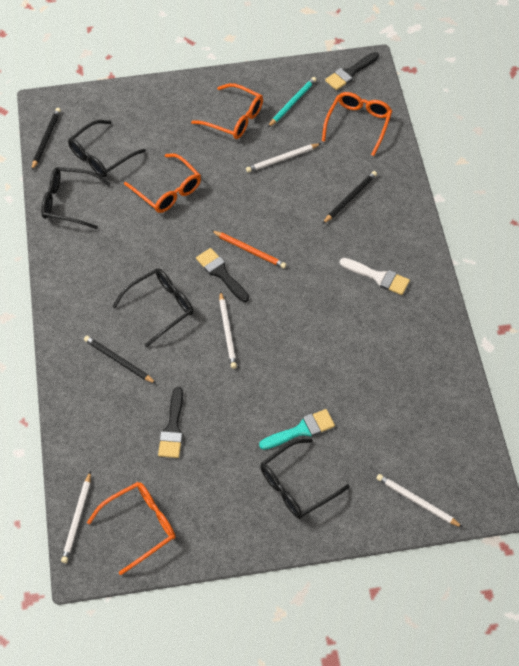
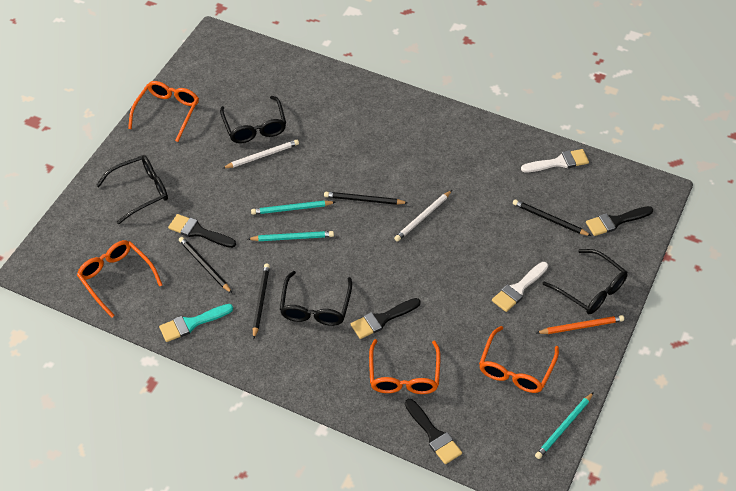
black brush: 3 -> 4
black pencil: 3 -> 4
turquoise pencil: 1 -> 3
white brush: 1 -> 2
white pencil: 4 -> 2

